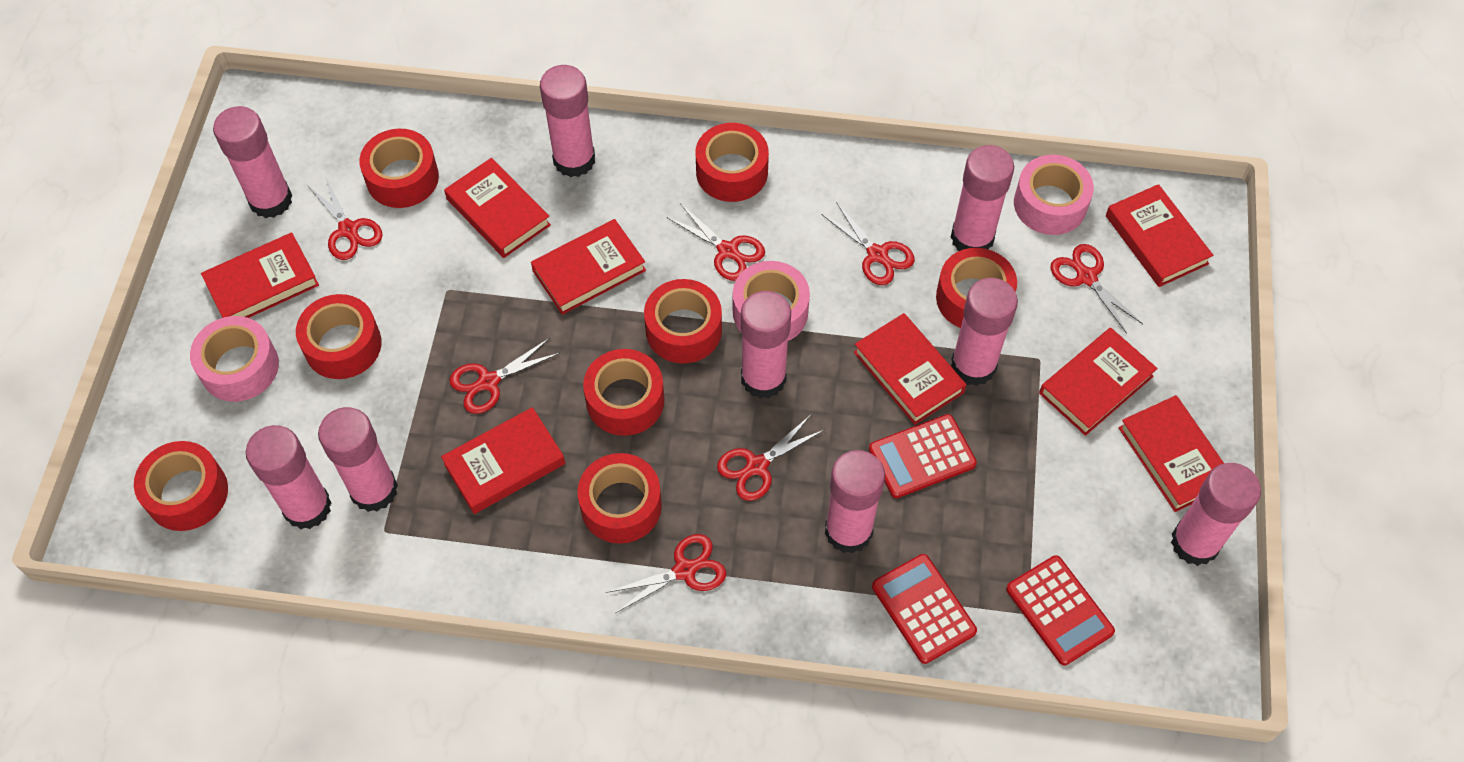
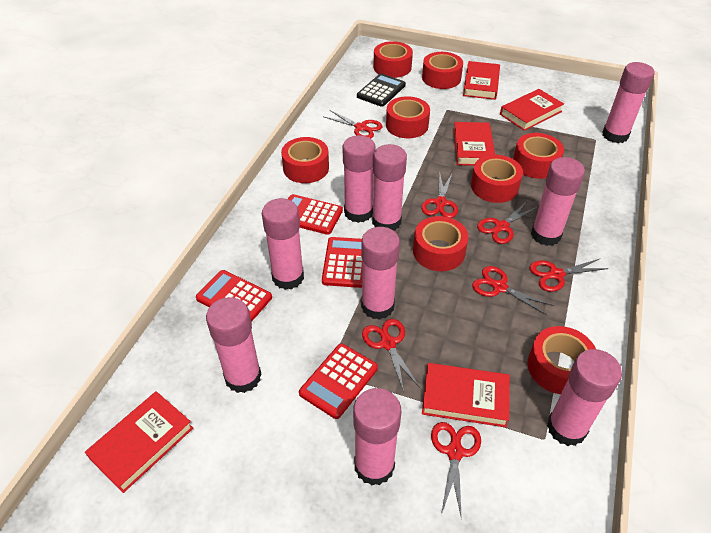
black calculator: 0 -> 1
pink tape: 3 -> 0
red book: 8 -> 5
red calculator: 3 -> 4

